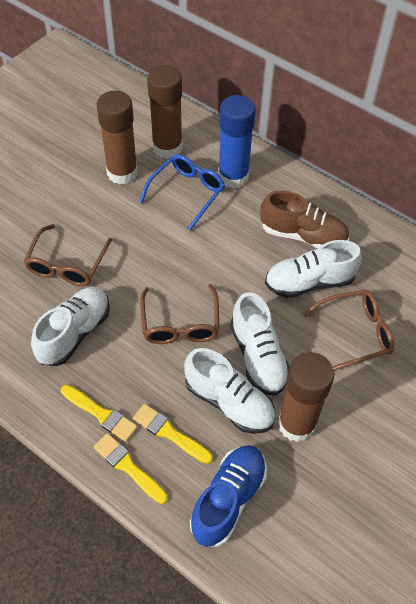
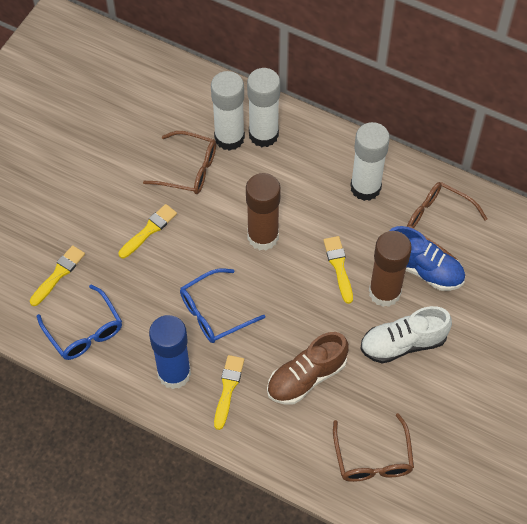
blue glasses: 1 -> 2
brown glue stick: 3 -> 2
white glue stick: 0 -> 3
white shoe: 4 -> 1
yellow brush: 3 -> 4

